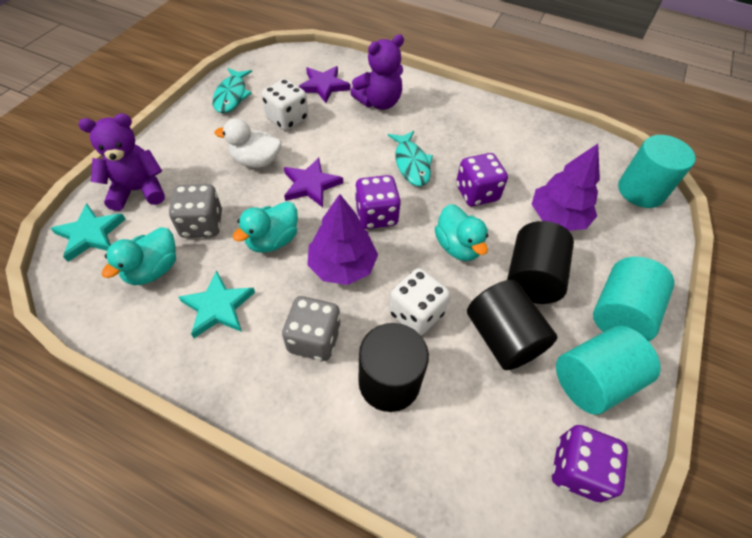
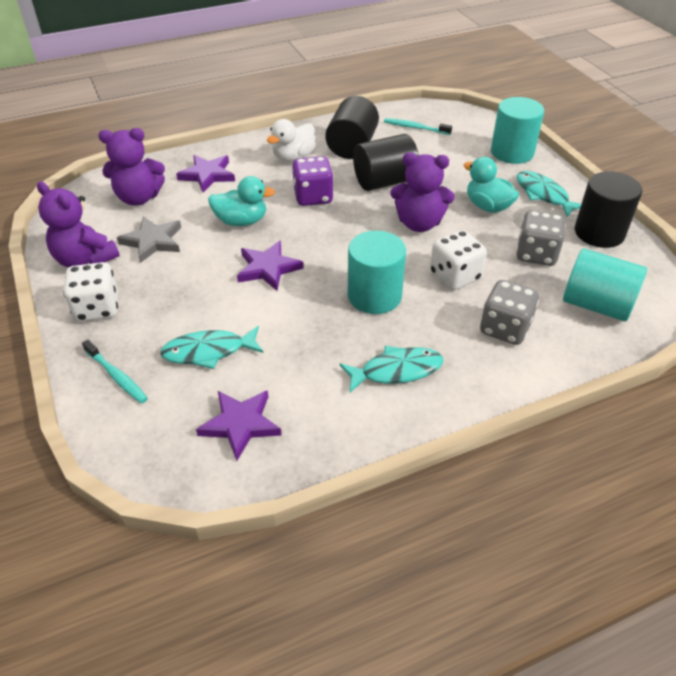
grey star: 0 -> 1
purple dice: 3 -> 1
purple star: 2 -> 3
purple teddy bear: 2 -> 3
purple tree: 2 -> 0
turquoise duck: 3 -> 2
turquoise fish: 2 -> 3
turquoise star: 2 -> 0
turquoise toothbrush: 0 -> 2

